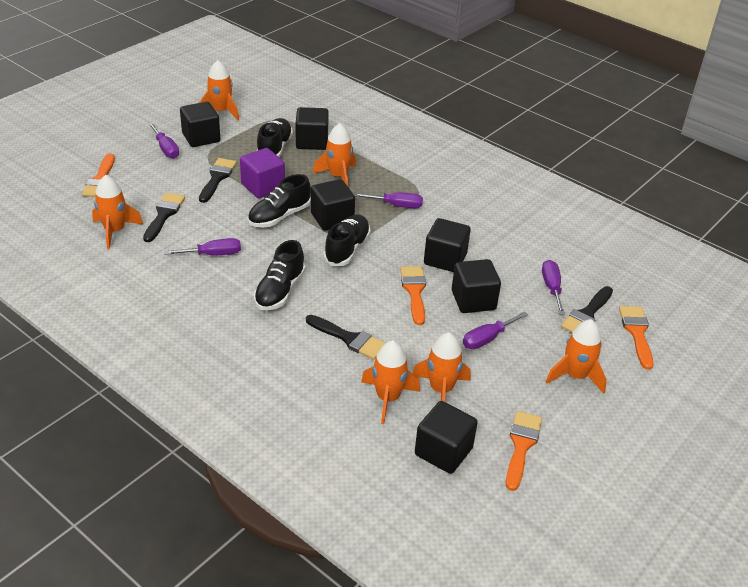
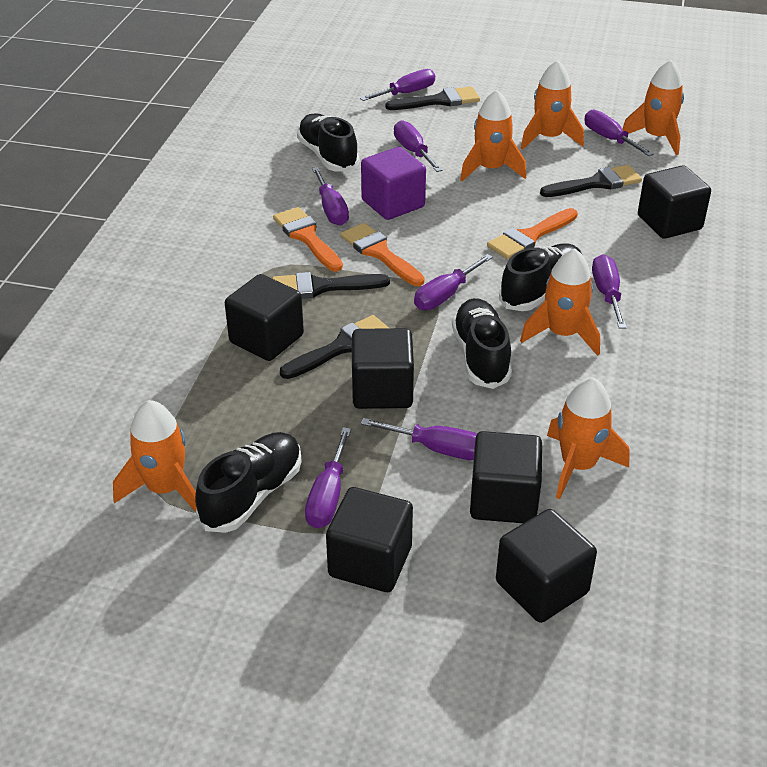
orange brush: 4 -> 3
purple screwdriver: 5 -> 8

